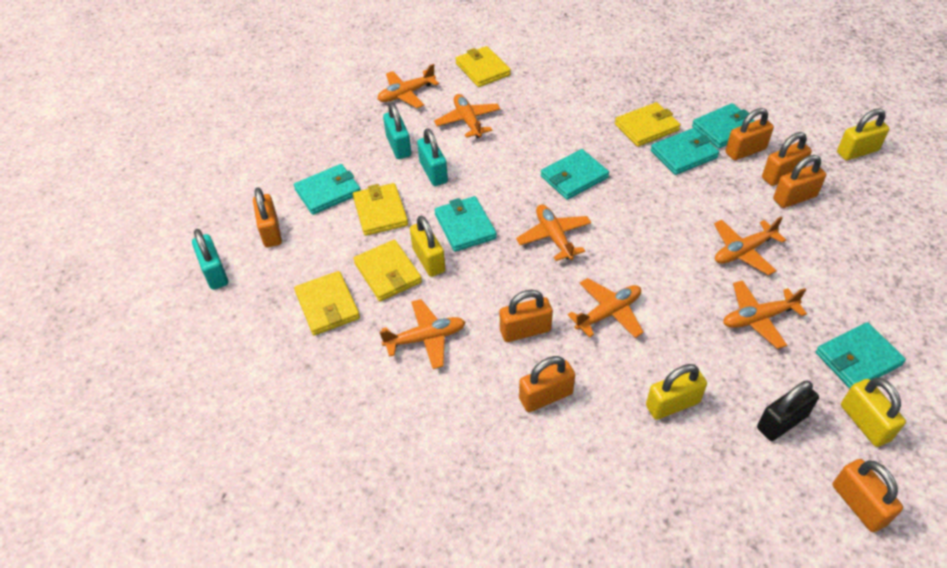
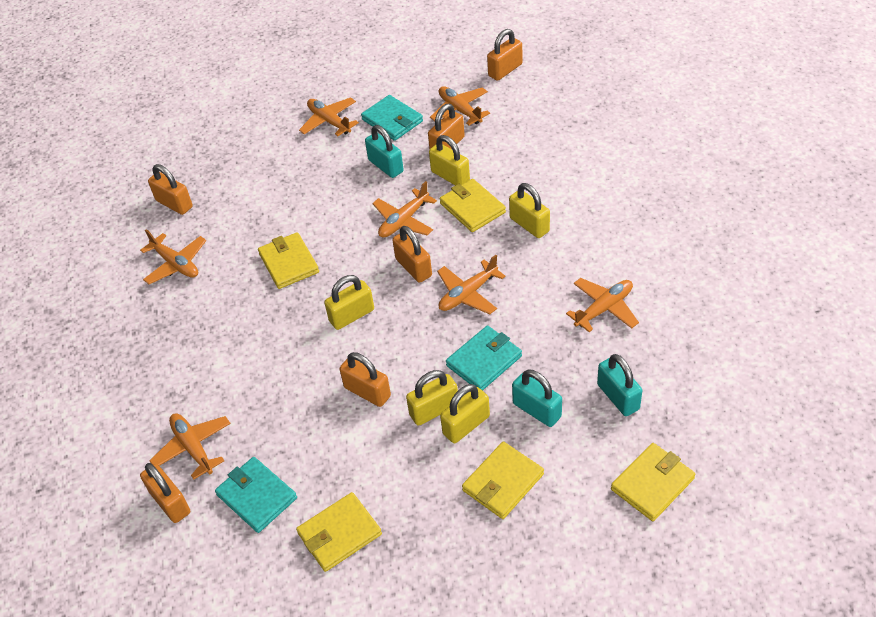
black padlock: 1 -> 0
orange padlock: 7 -> 6
turquoise wallet: 6 -> 3
yellow padlock: 4 -> 5

